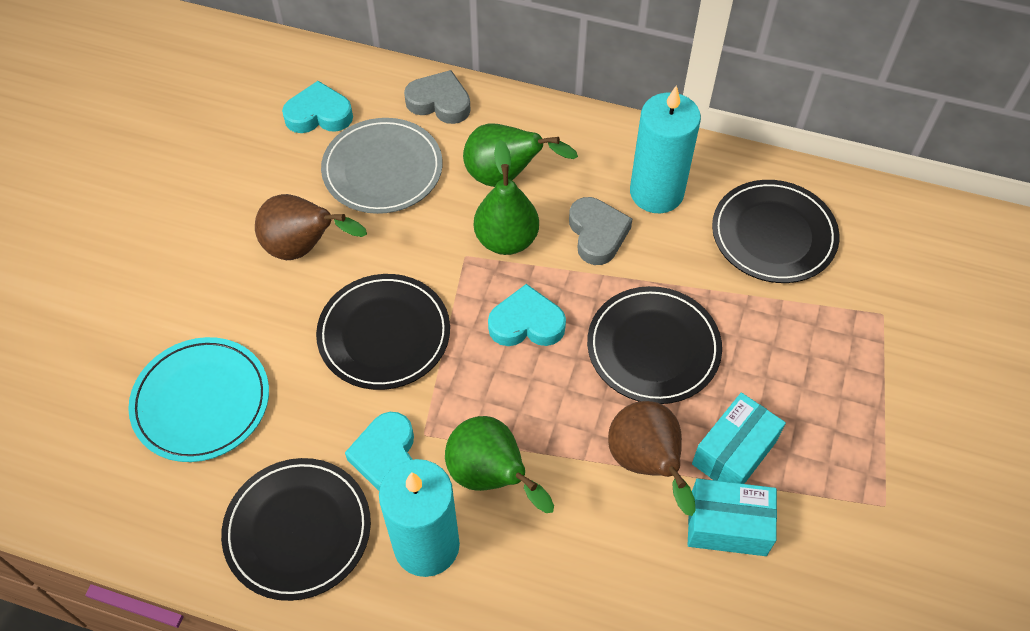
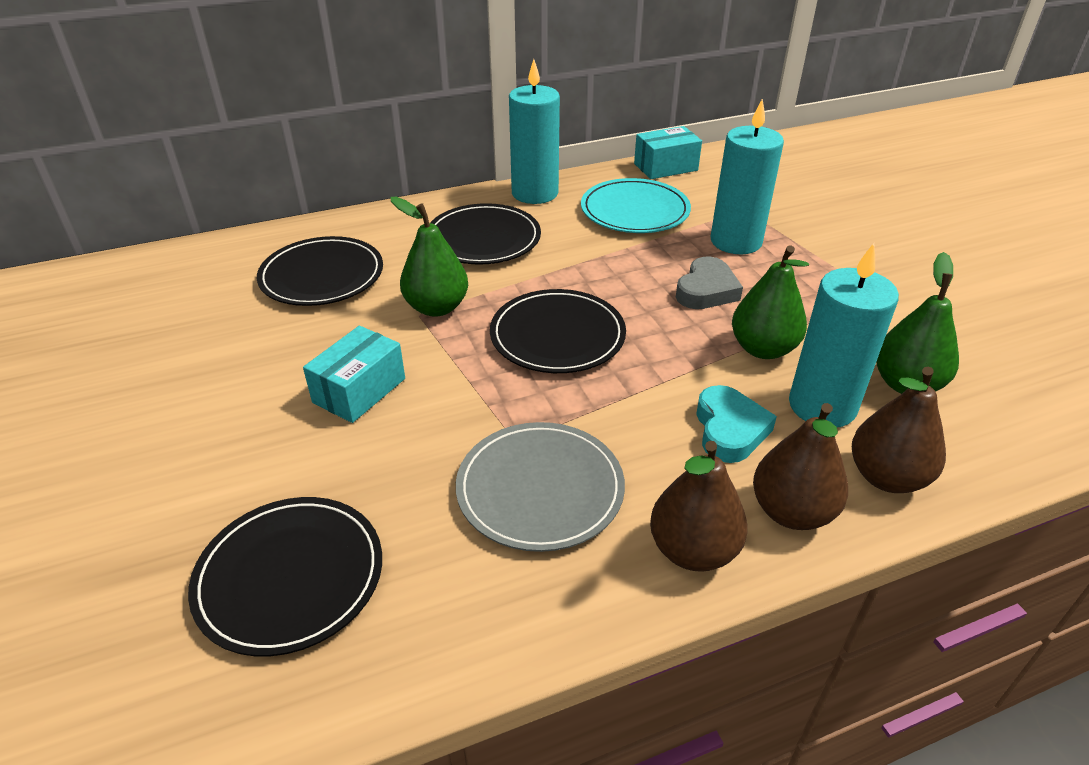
brown pear: 2 -> 3
grey heart: 2 -> 1
turquoise candle: 2 -> 3
turquoise heart: 3 -> 1

